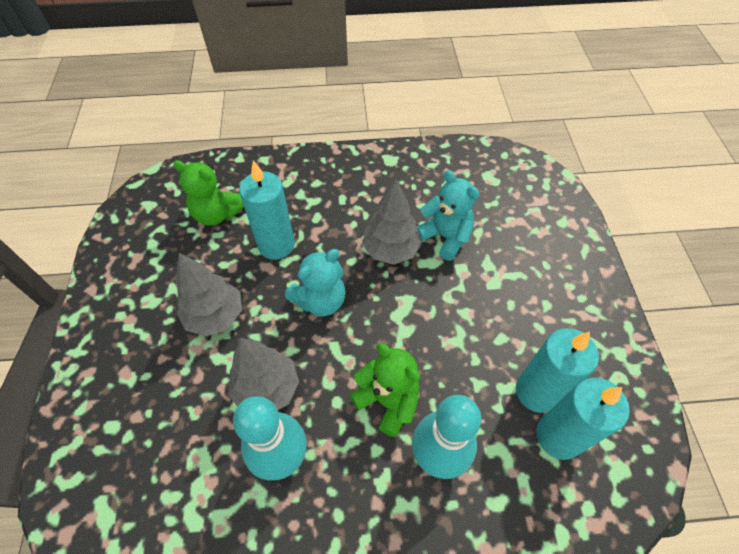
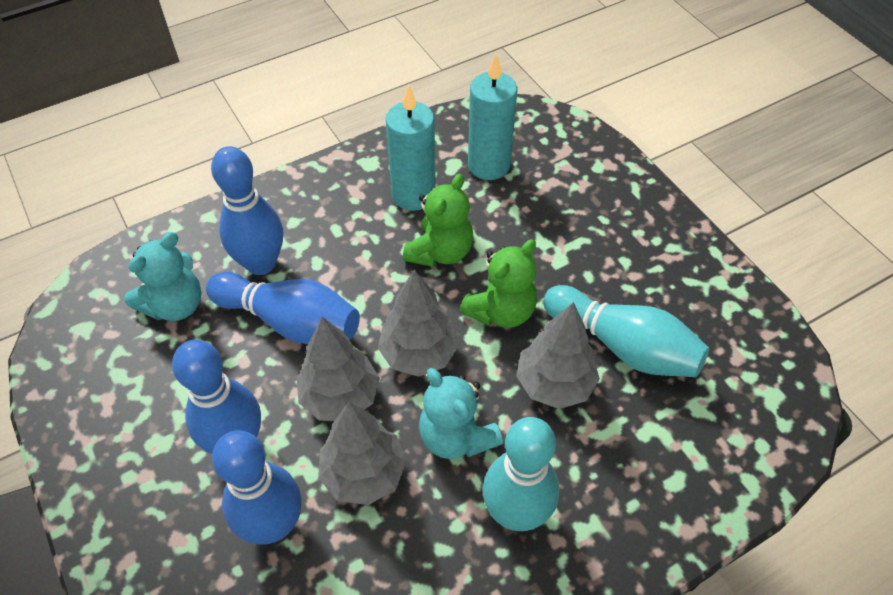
blue bowling pin: 0 -> 4
grey tree: 3 -> 4
turquoise candle: 3 -> 2

